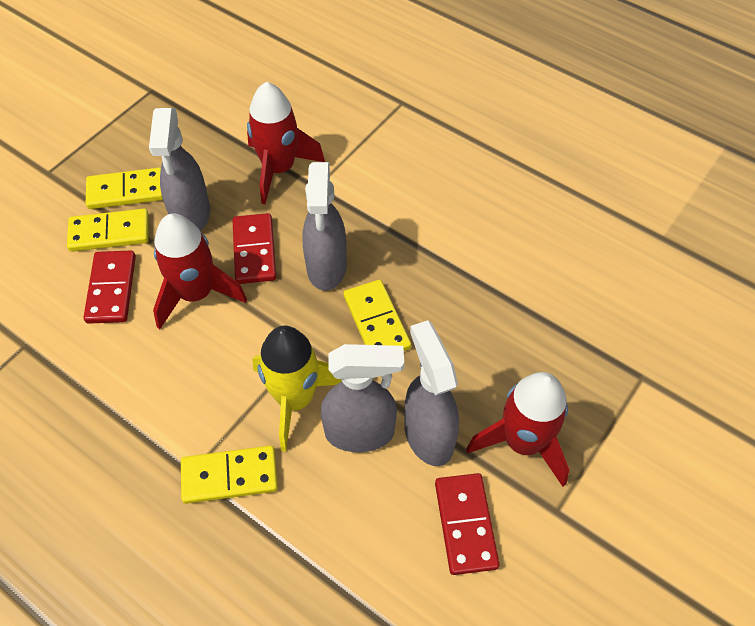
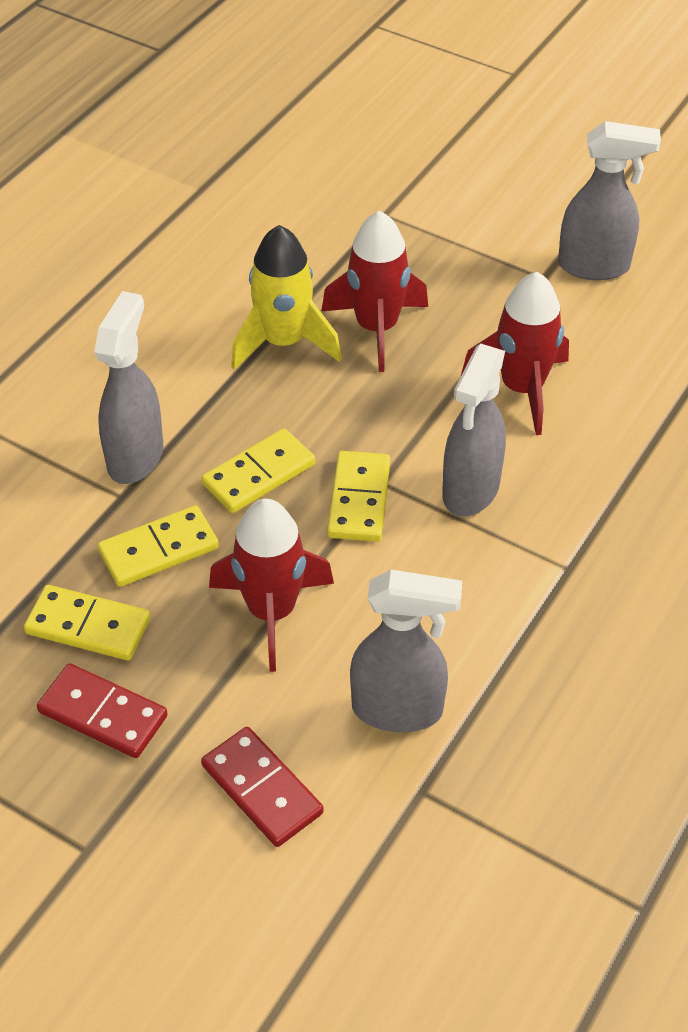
red domino: 3 -> 2

